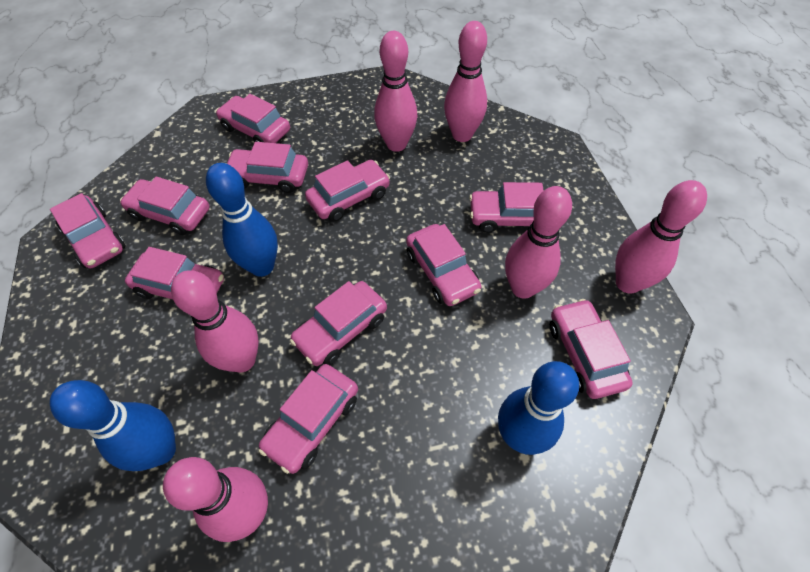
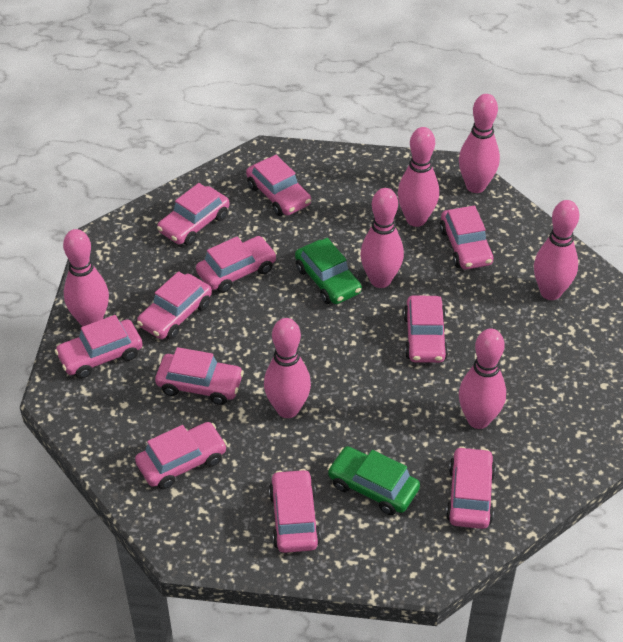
blue bowling pin: 3 -> 0
green car: 0 -> 2
pink bowling pin: 6 -> 7

